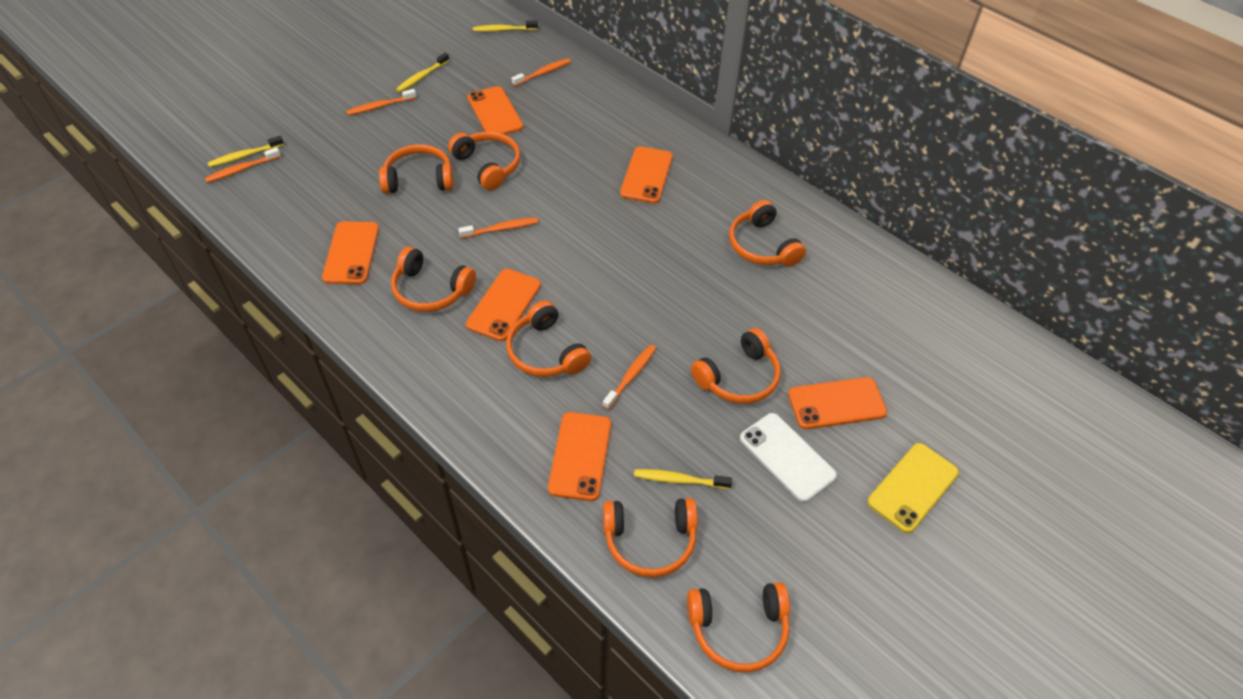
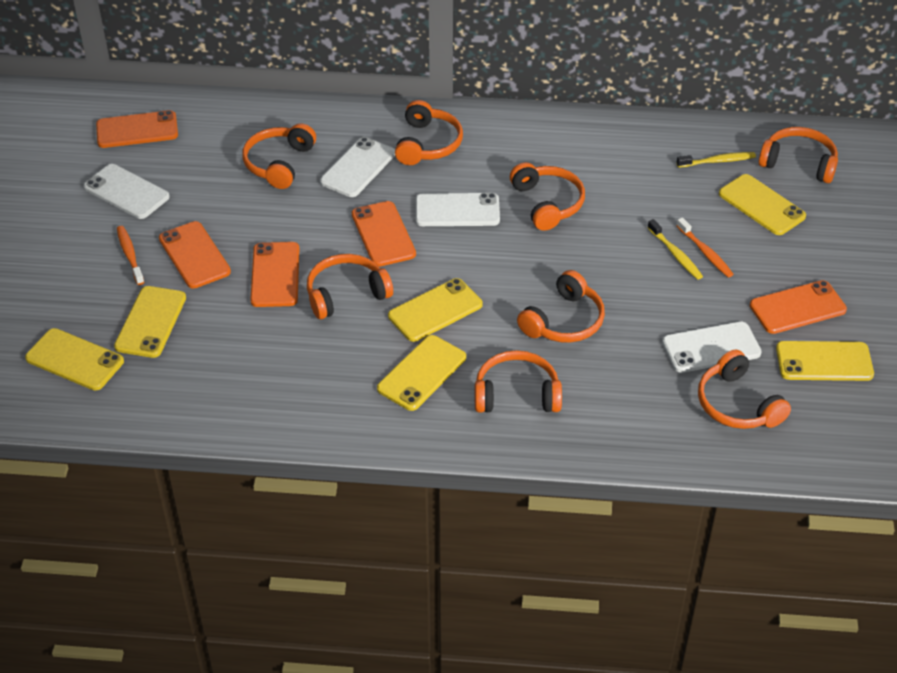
orange phone: 6 -> 5
orange toothbrush: 5 -> 2
white phone: 1 -> 4
yellow phone: 1 -> 6
yellow toothbrush: 4 -> 2

